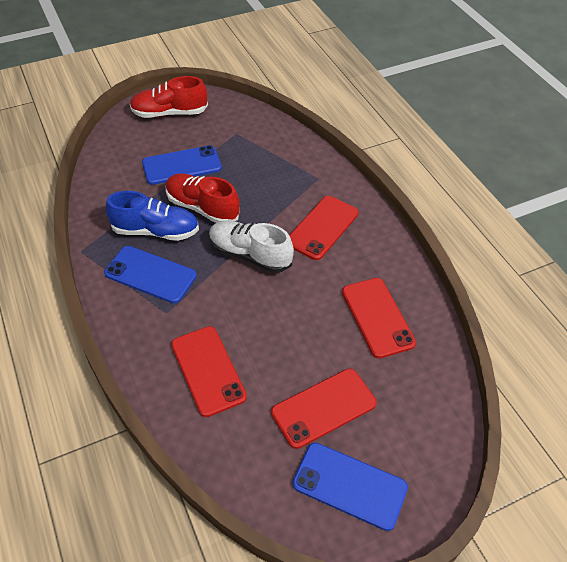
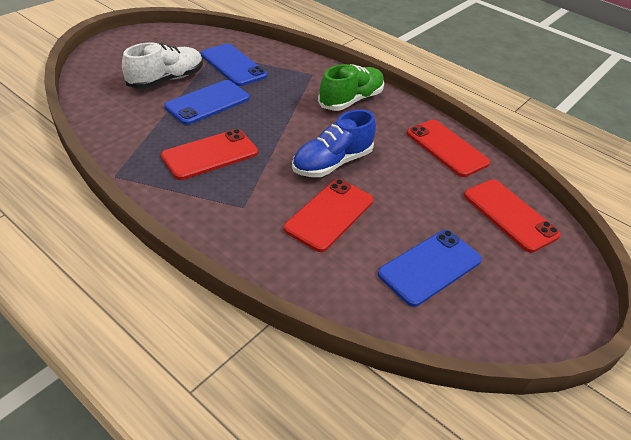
green shoe: 0 -> 1
red shoe: 2 -> 0

